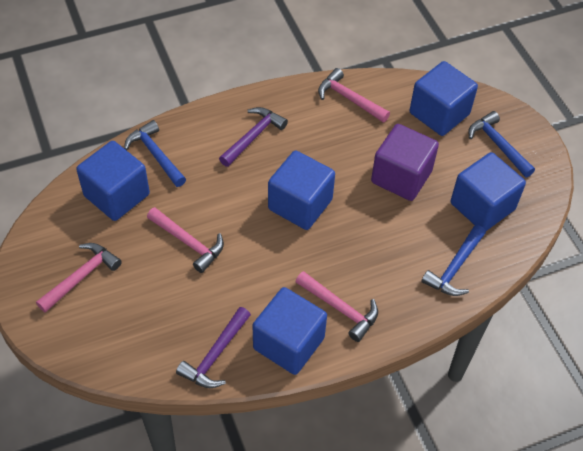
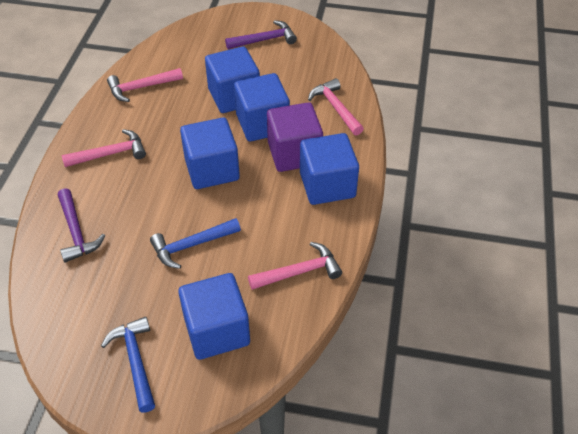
blue hammer: 3 -> 2

